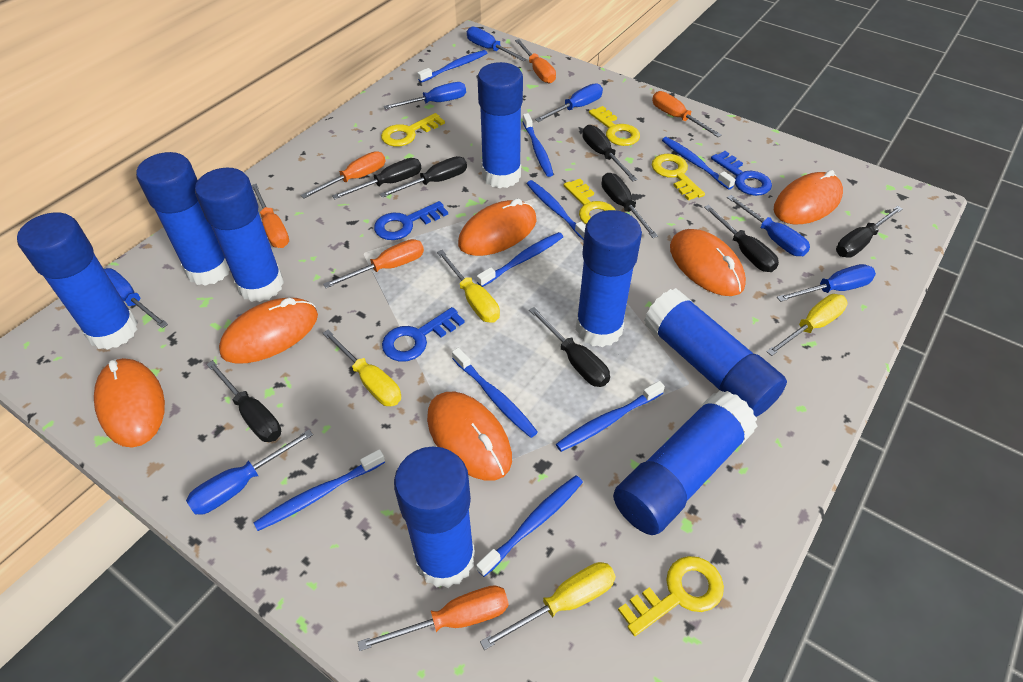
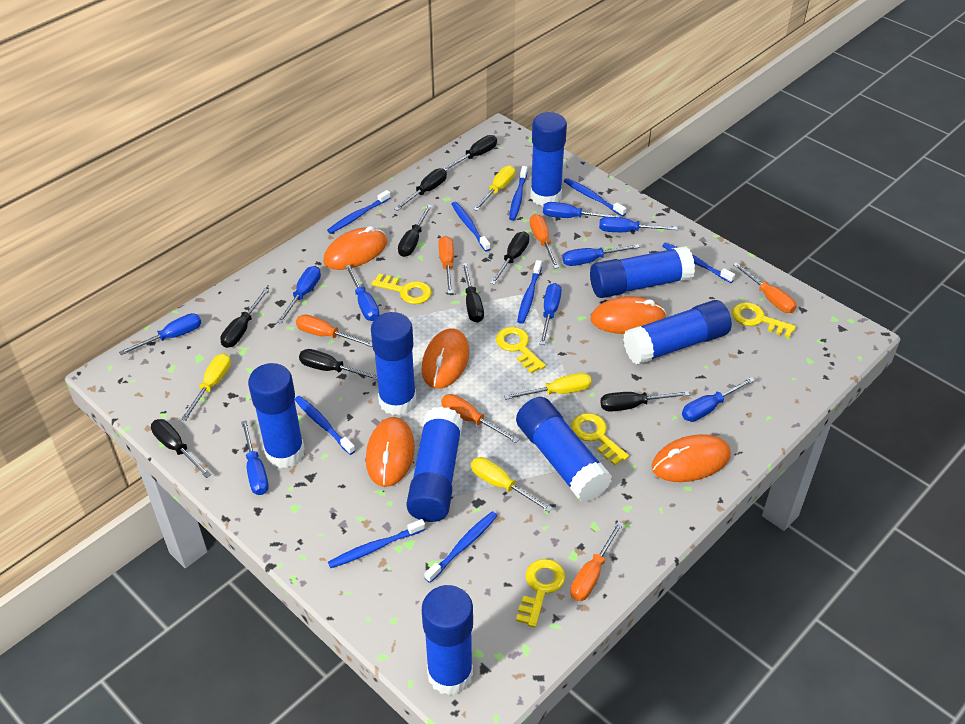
black screwdriver: 8 -> 9
blue key: 3 -> 0
blue screwdriver: 7 -> 9
orange mouse: 6 -> 5

